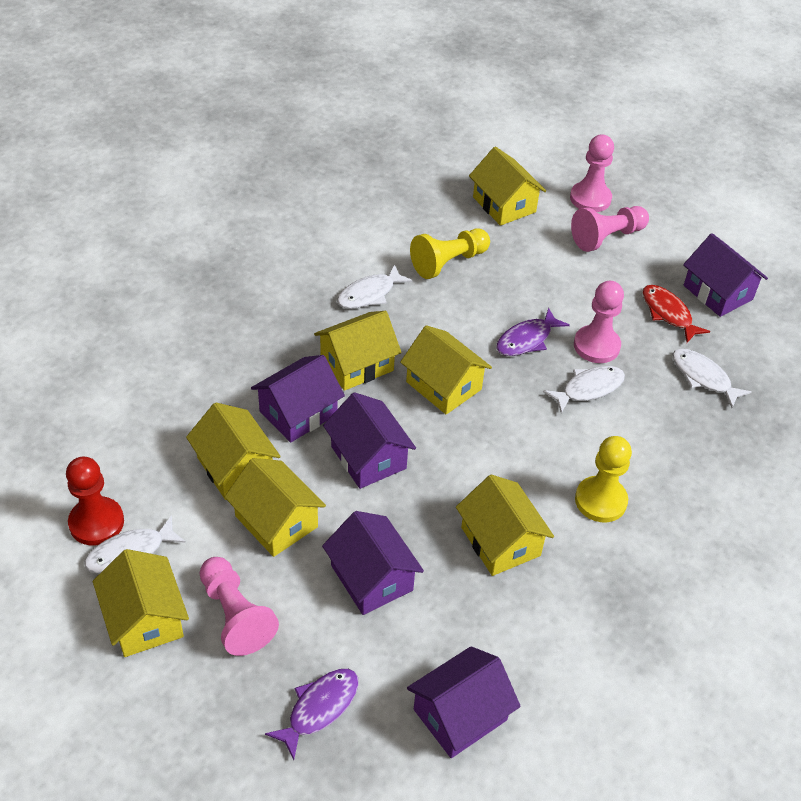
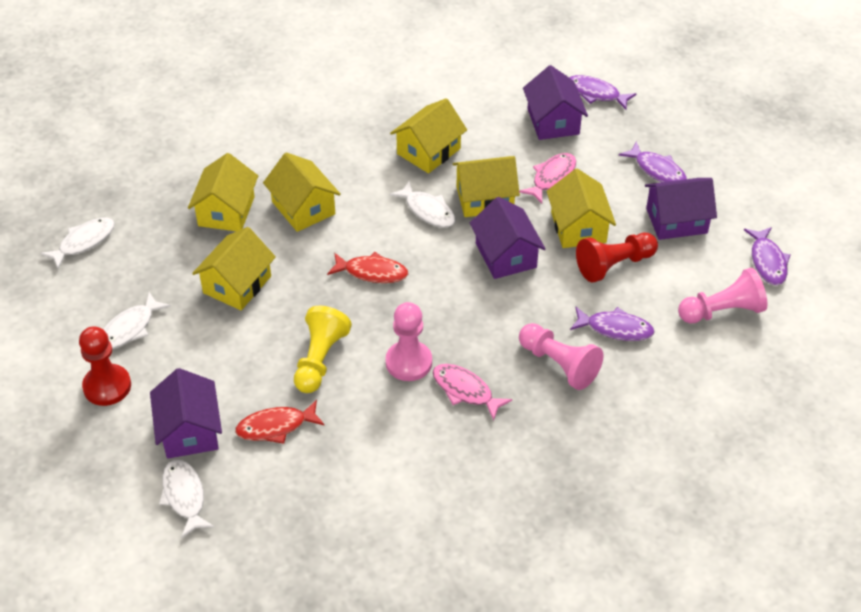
pink fish: 0 -> 2
pink pawn: 4 -> 3
purple fish: 2 -> 4
purple house: 5 -> 4
red fish: 1 -> 2
red pawn: 1 -> 2
yellow house: 7 -> 6
yellow pawn: 2 -> 1

